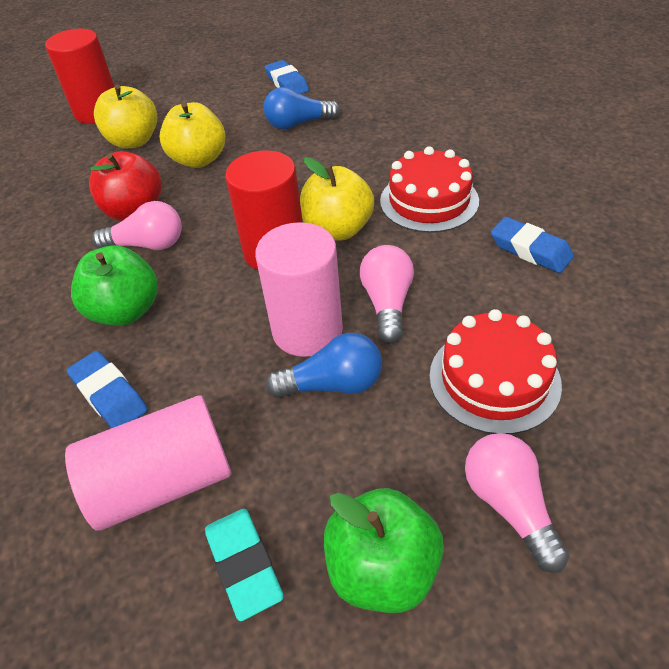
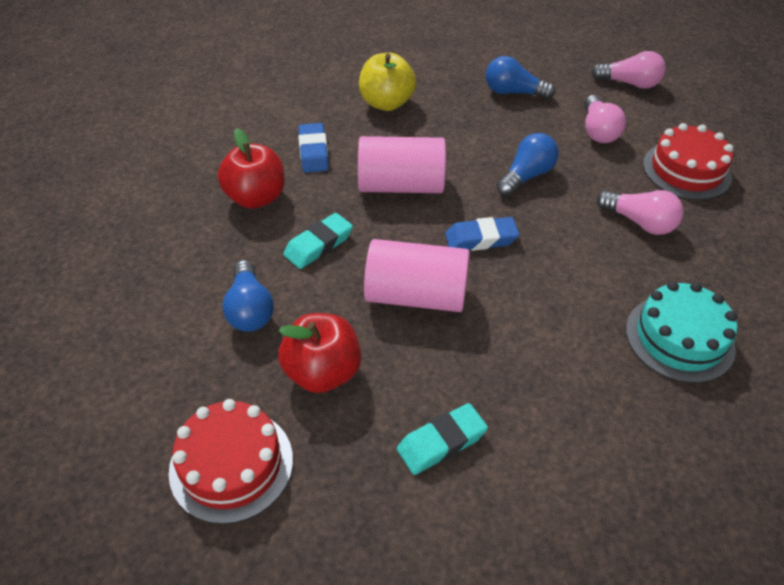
blue eraser: 3 -> 2
blue light bulb: 2 -> 3
green apple: 2 -> 0
red apple: 1 -> 2
red cylinder: 2 -> 0
turquoise cake: 0 -> 1
turquoise eraser: 1 -> 2
yellow apple: 3 -> 1

